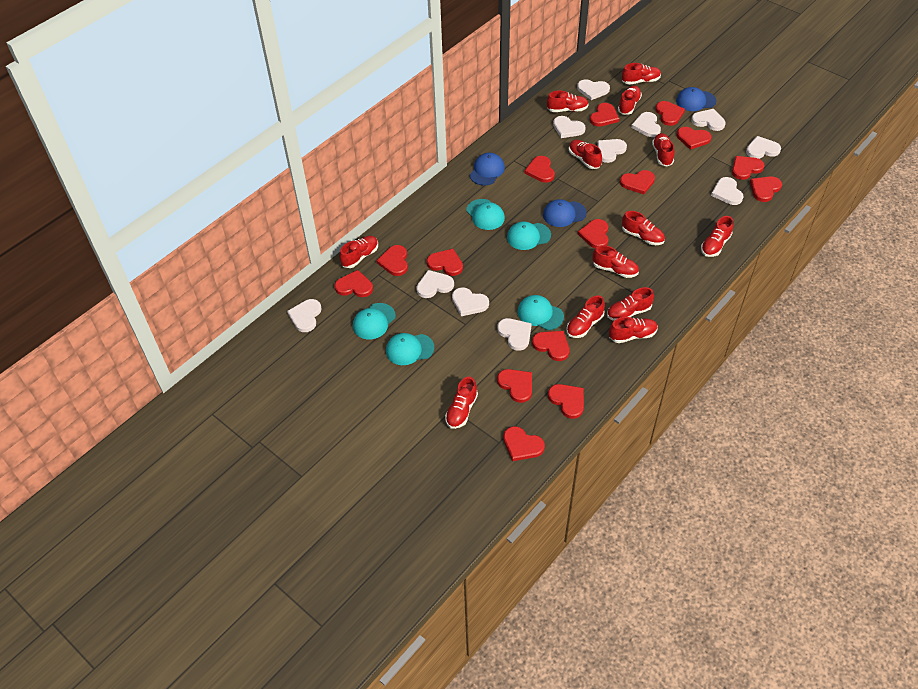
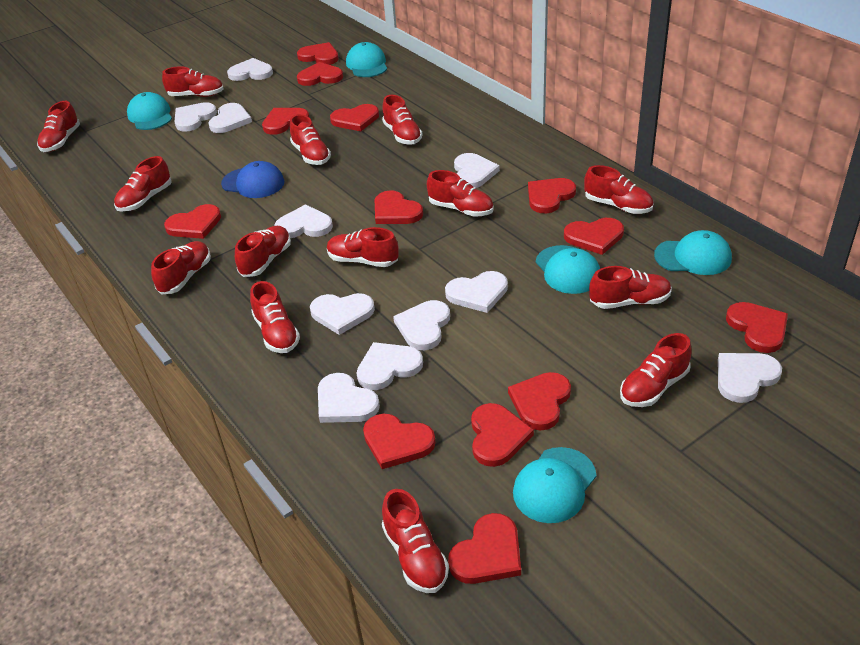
blue cap: 3 -> 1
red heart: 15 -> 13
red shoe: 13 -> 14

